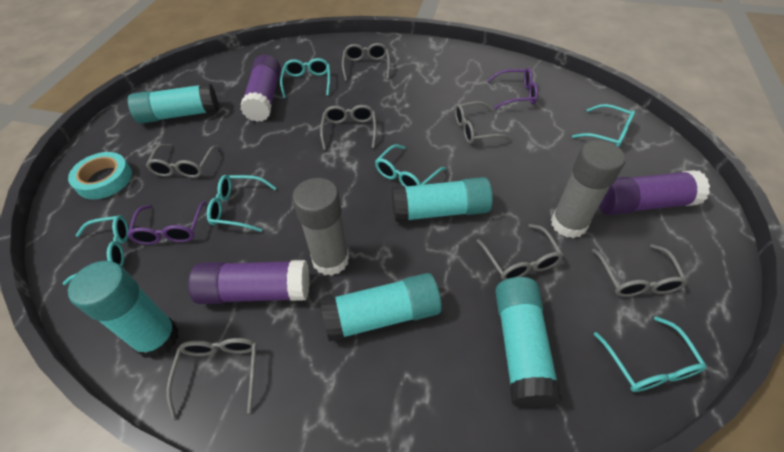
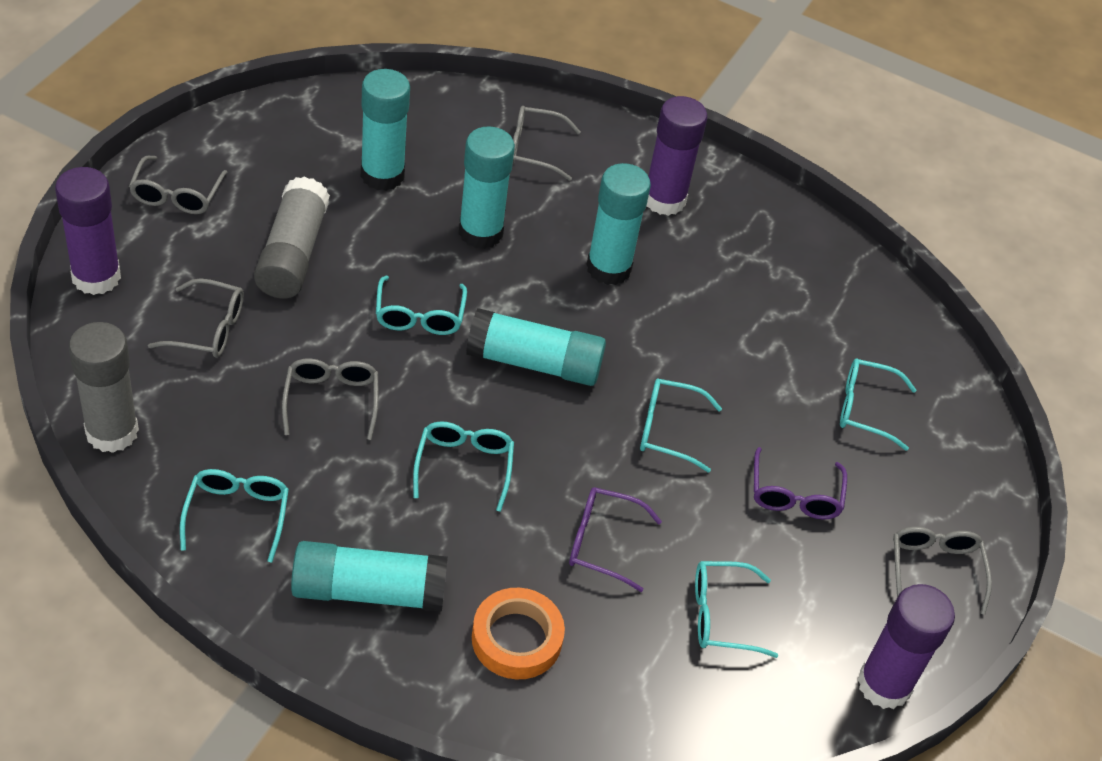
grey glasses: 7 -> 5
orange tape: 0 -> 1
turquoise tape: 1 -> 0

